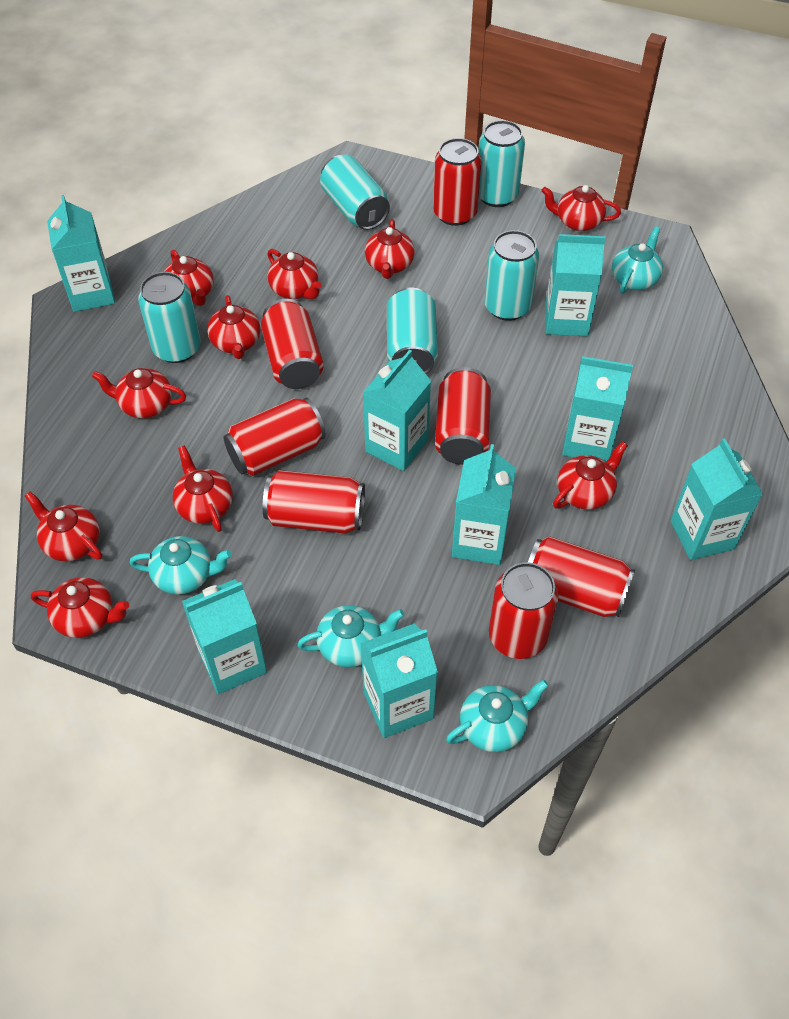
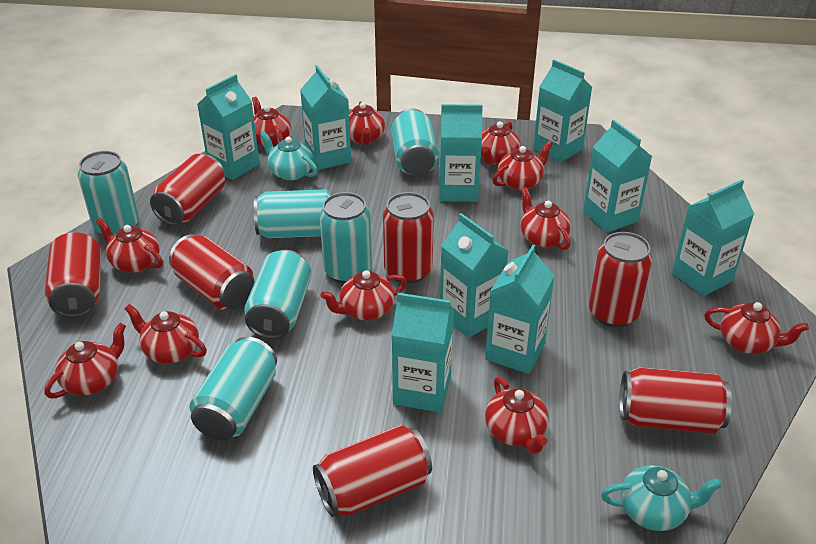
red teapot: 10 -> 11
turquoise can: 5 -> 6
turquoise carton: 8 -> 9
turquoise teapot: 4 -> 2

